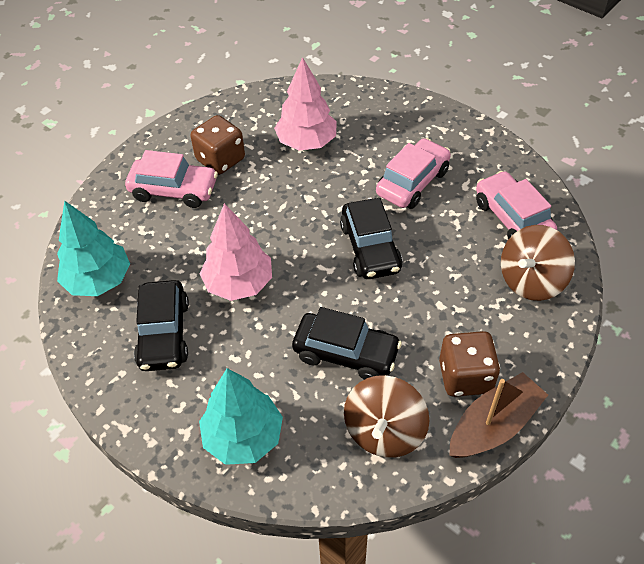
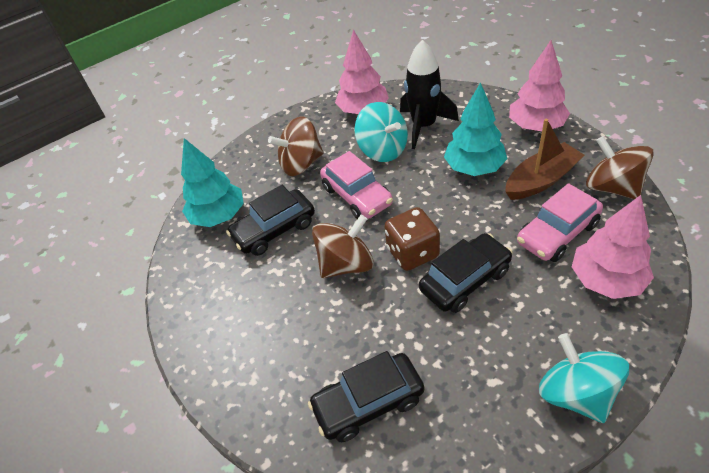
black rocket: 0 -> 1
brown dice: 2 -> 1
brown spinning top: 2 -> 3
pink car: 3 -> 2
pink tree: 2 -> 3
turquoise spinning top: 0 -> 2

